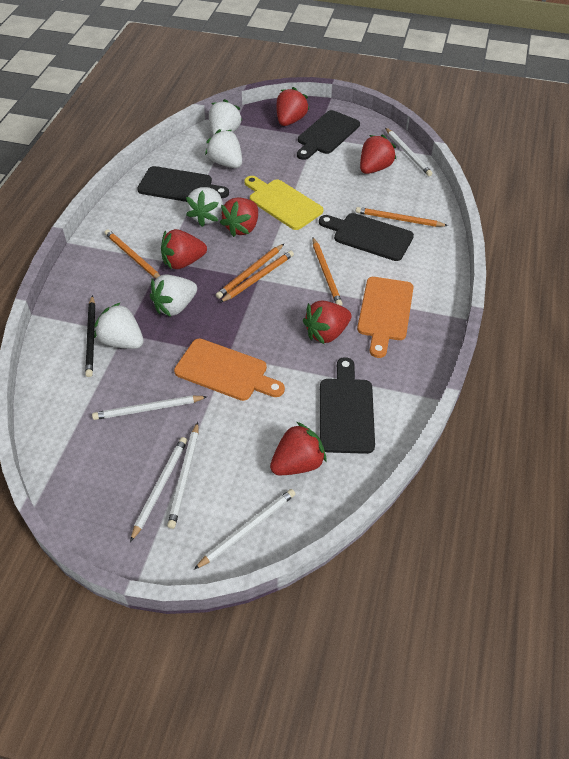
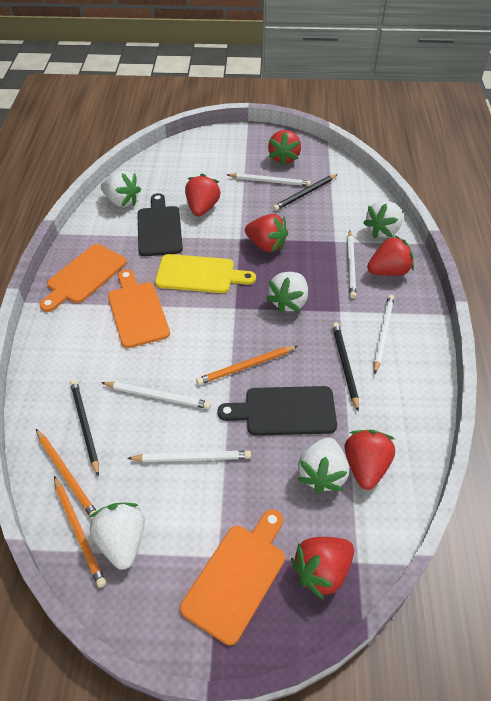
black cutting board: 4 -> 2
black pencil: 1 -> 3
orange cutting board: 2 -> 3
orange pencil: 5 -> 3

